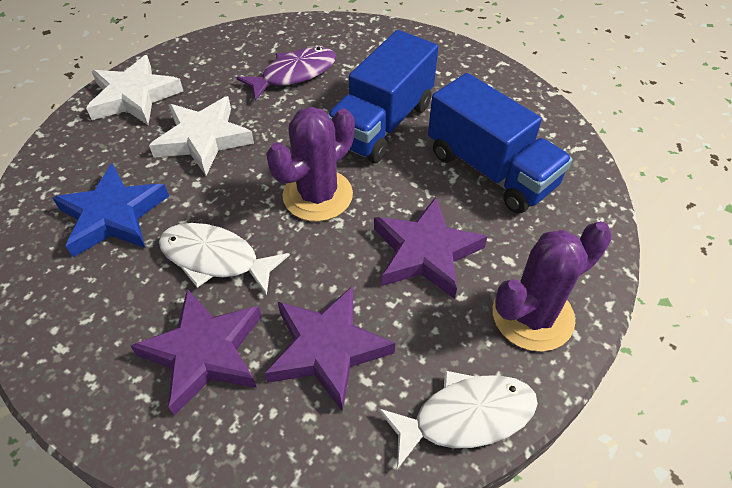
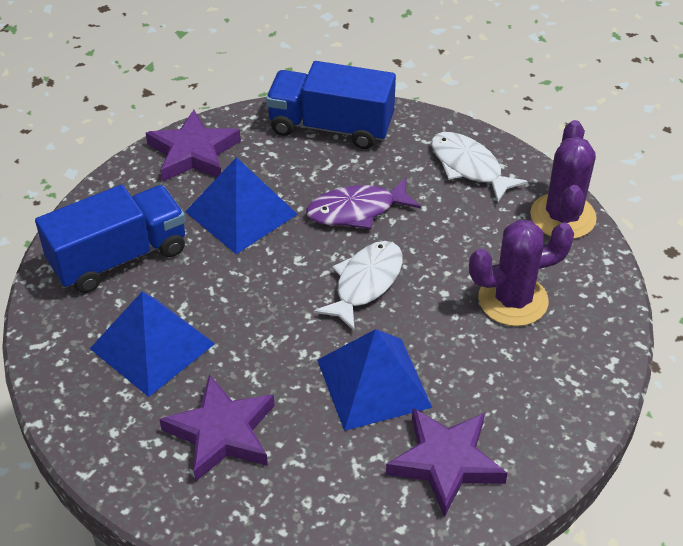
blue pyramid: 0 -> 3
blue star: 1 -> 0
white star: 2 -> 0

